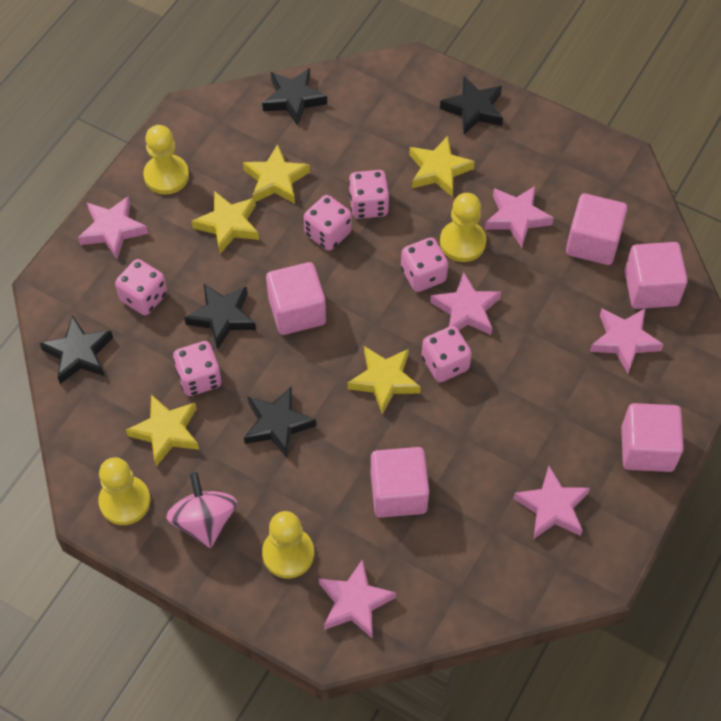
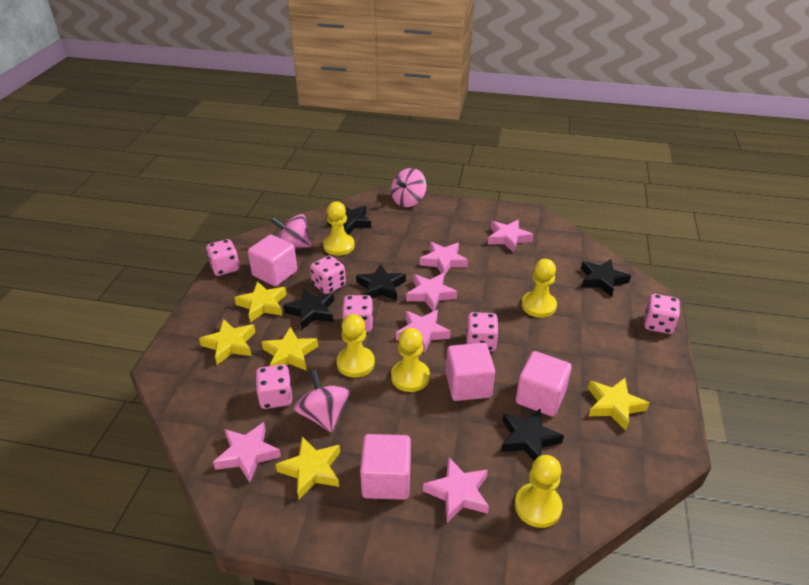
pink cube: 5 -> 4
pink spinning top: 1 -> 3
yellow pawn: 4 -> 5

